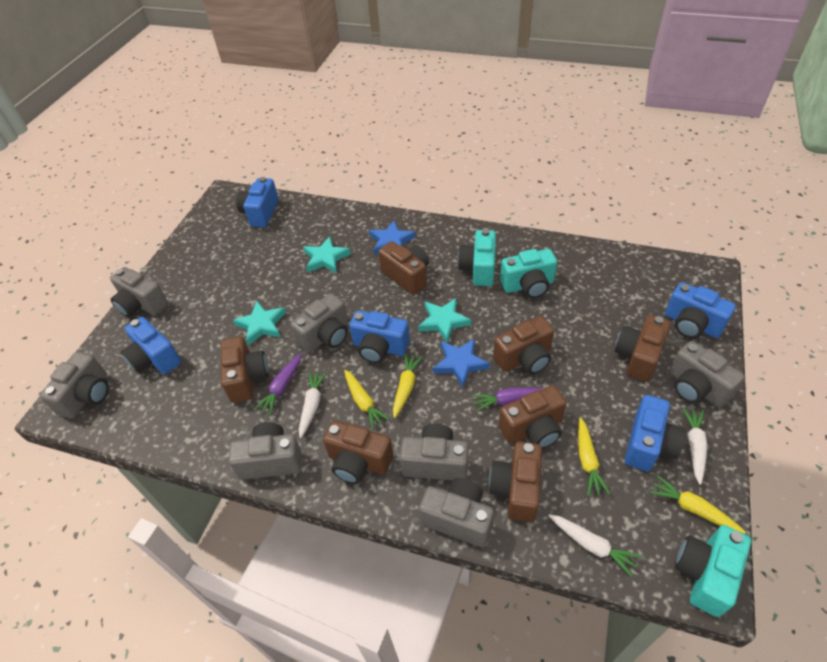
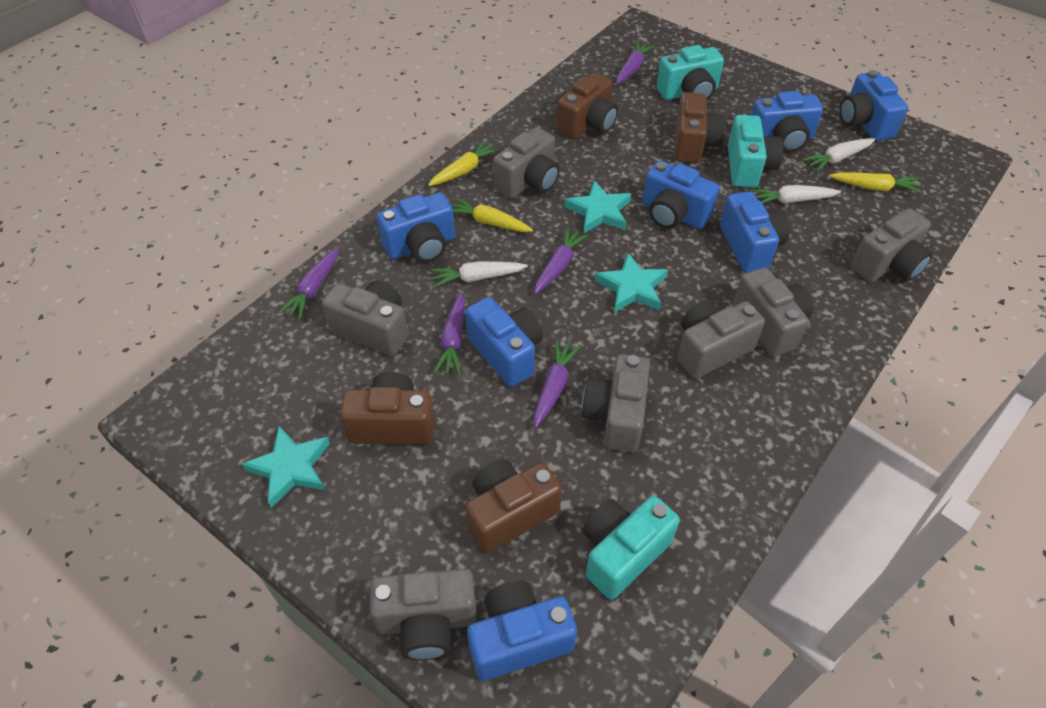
blue camera: 5 -> 7
blue star: 2 -> 0
brown camera: 7 -> 4
purple carrot: 2 -> 5
yellow carrot: 4 -> 3

